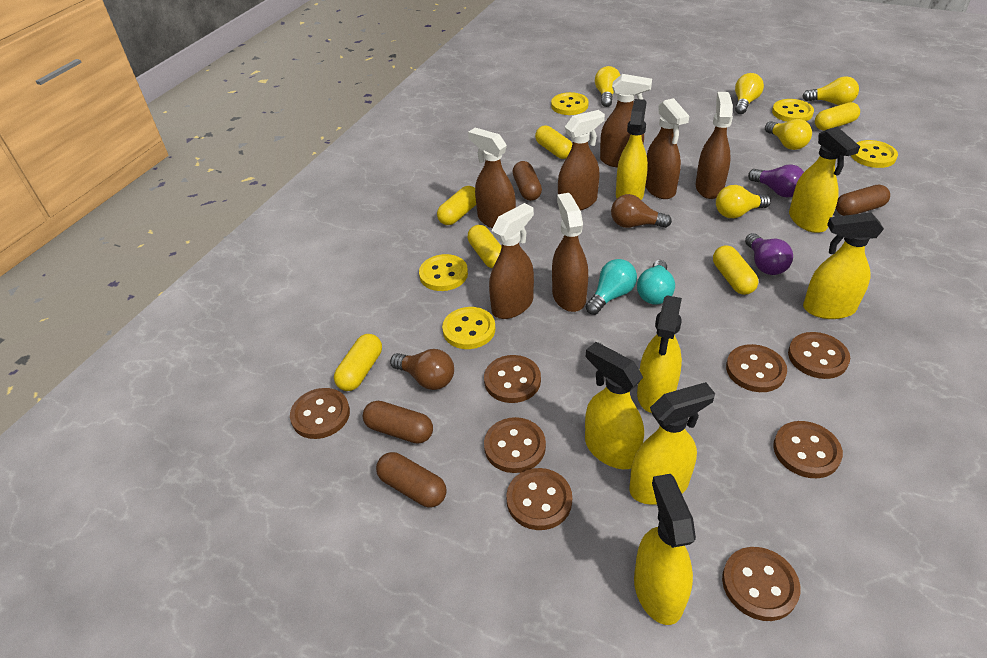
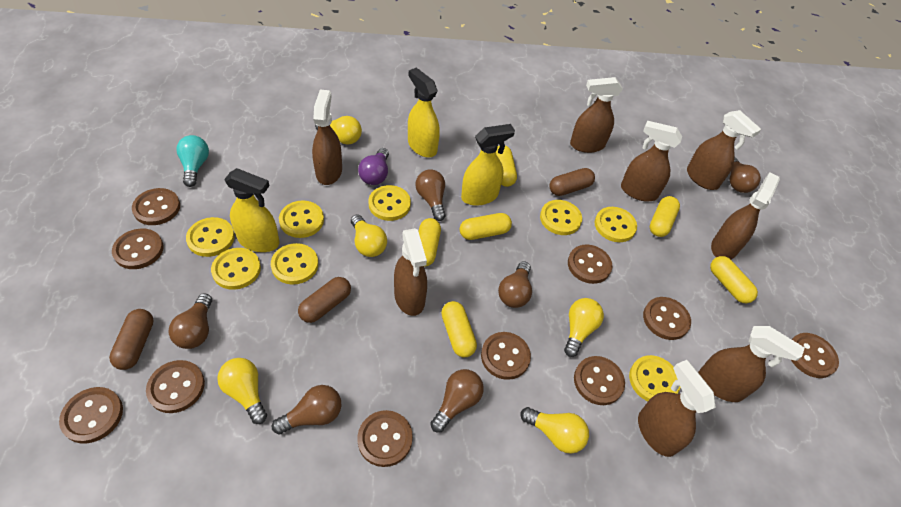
brown button: 8 -> 10
brown capsule: 4 -> 3
brown light bulb: 2 -> 6
brown spray bottle: 7 -> 8
purple light bulb: 2 -> 1
turquoise light bulb: 2 -> 1
yellow button: 5 -> 8
yellow spray bottle: 7 -> 3

